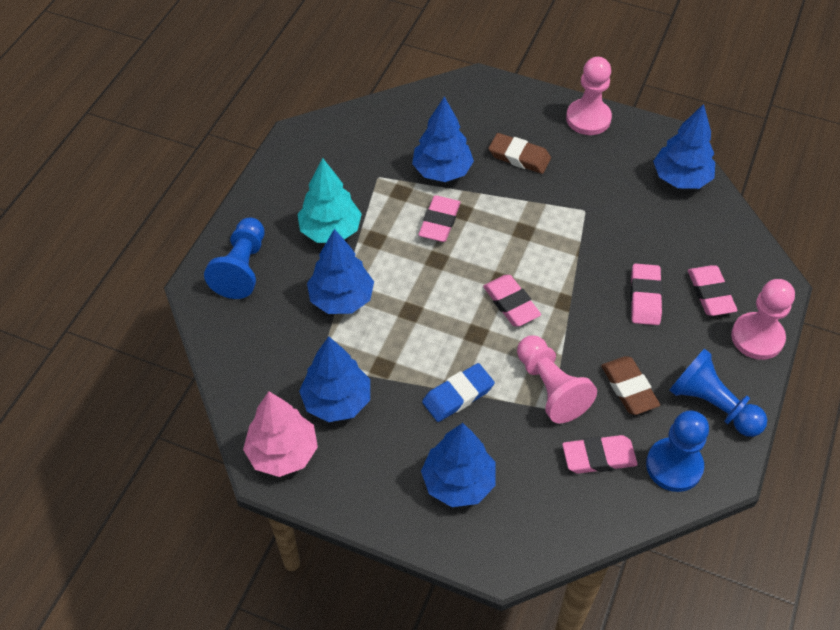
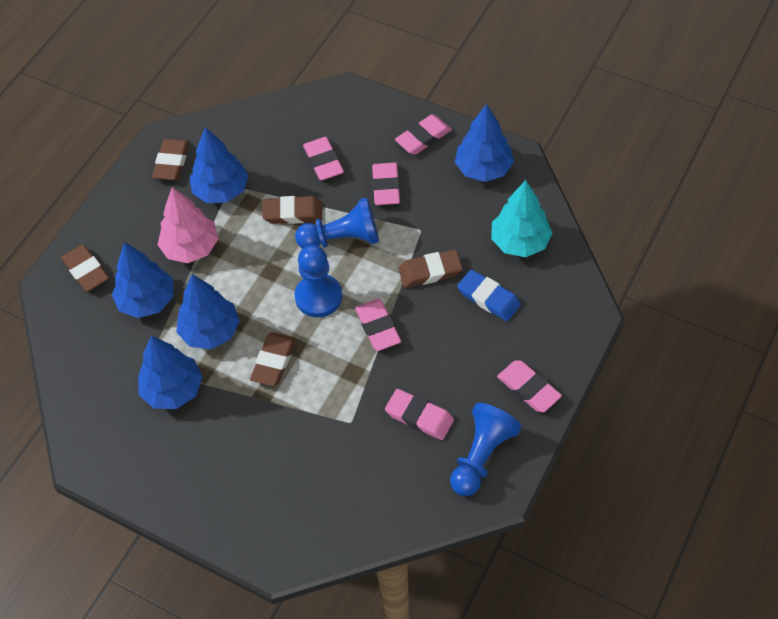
brown eraser: 2 -> 5
pink eraser: 5 -> 6
pink pawn: 3 -> 0

